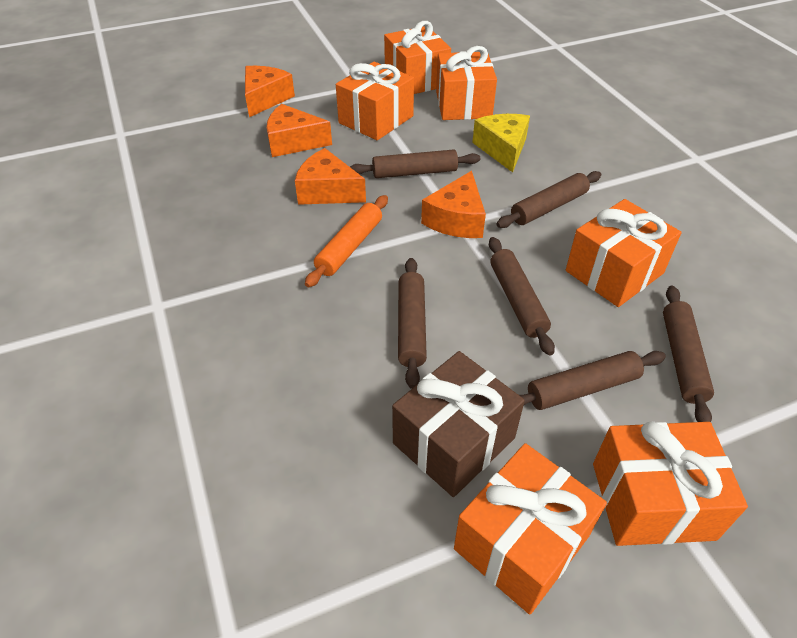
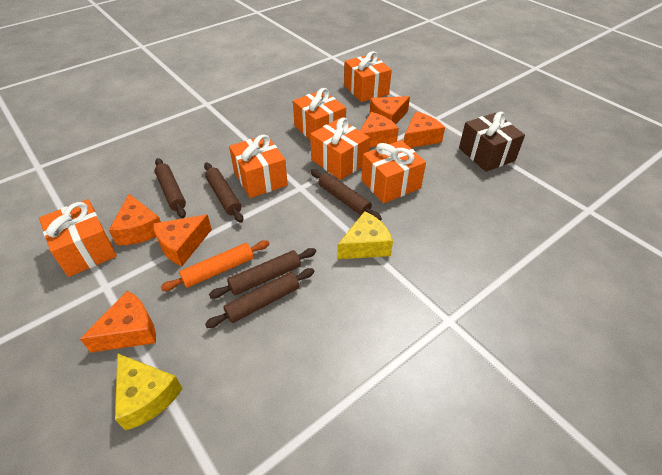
brown rolling pin: 6 -> 5
orange cheese: 4 -> 6
yellow cheese: 1 -> 2

